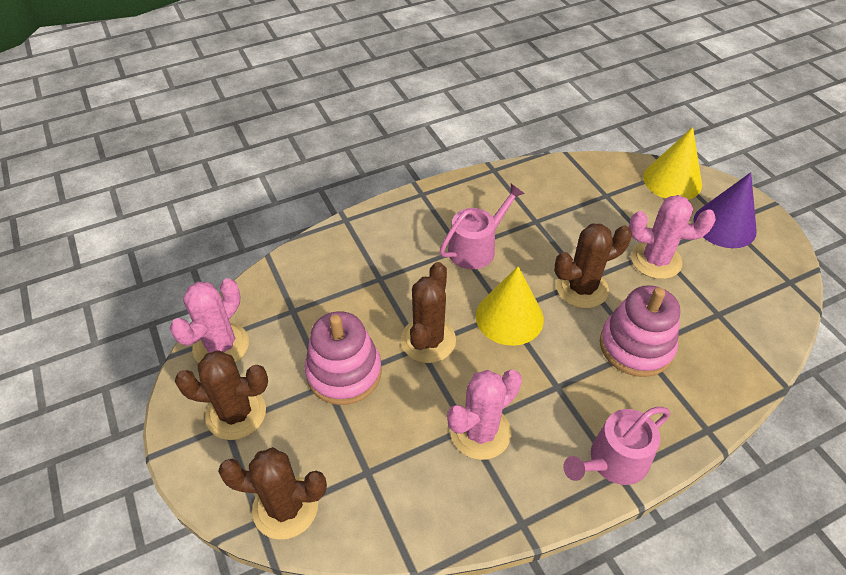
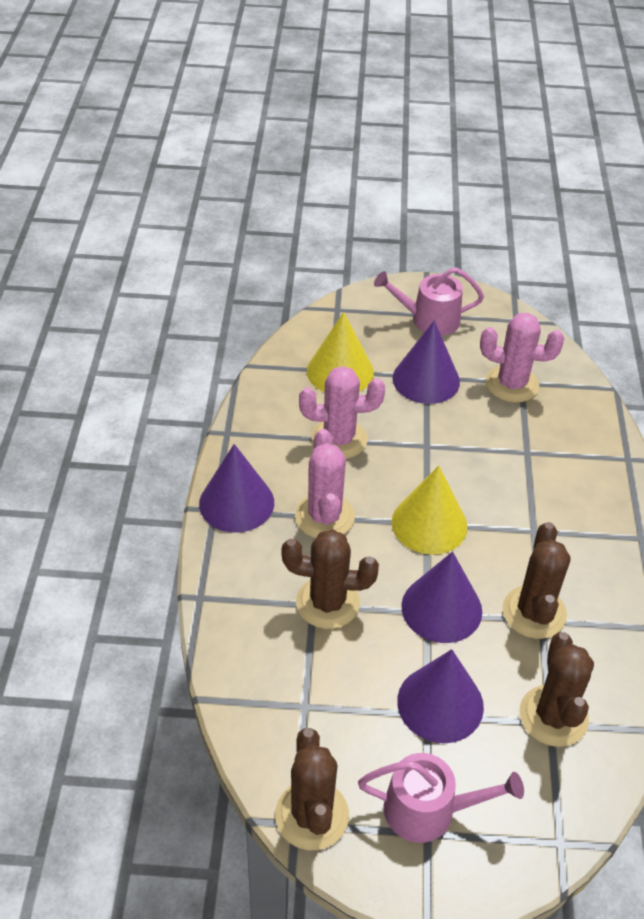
pink stacking toy: 2 -> 0
purple cone: 1 -> 4

